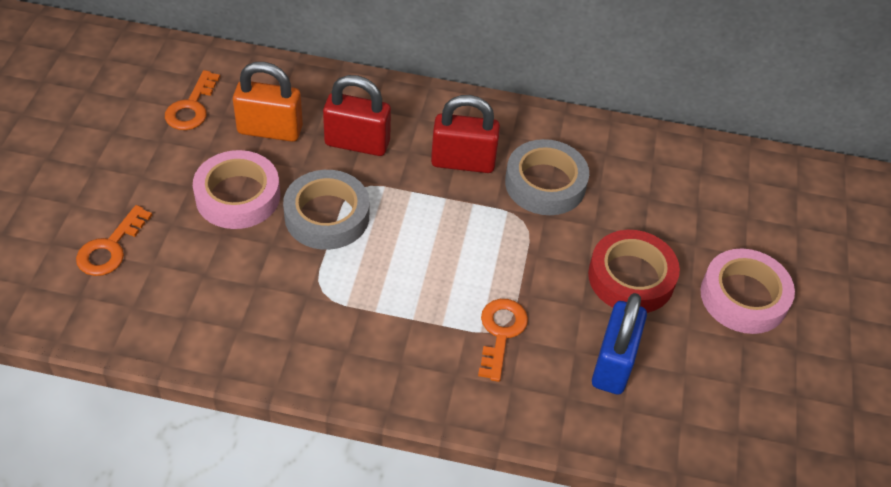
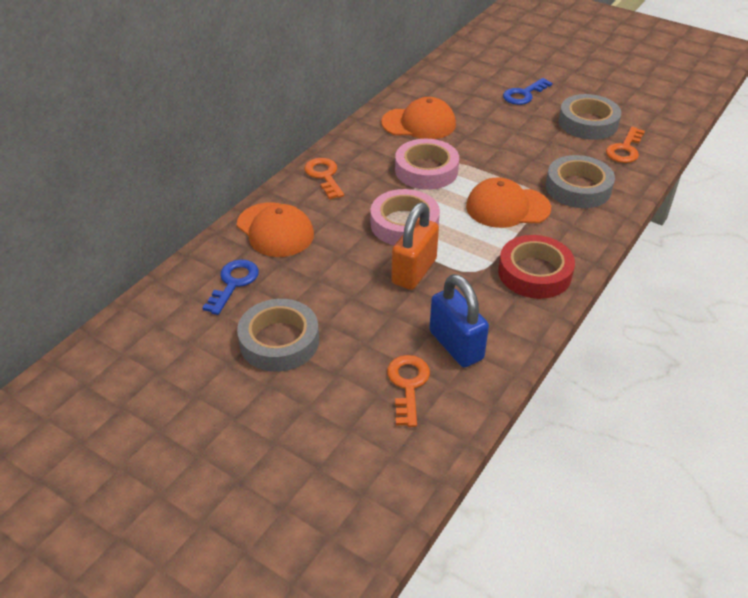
blue key: 0 -> 2
grey tape: 2 -> 3
orange cap: 0 -> 3
red padlock: 2 -> 0

